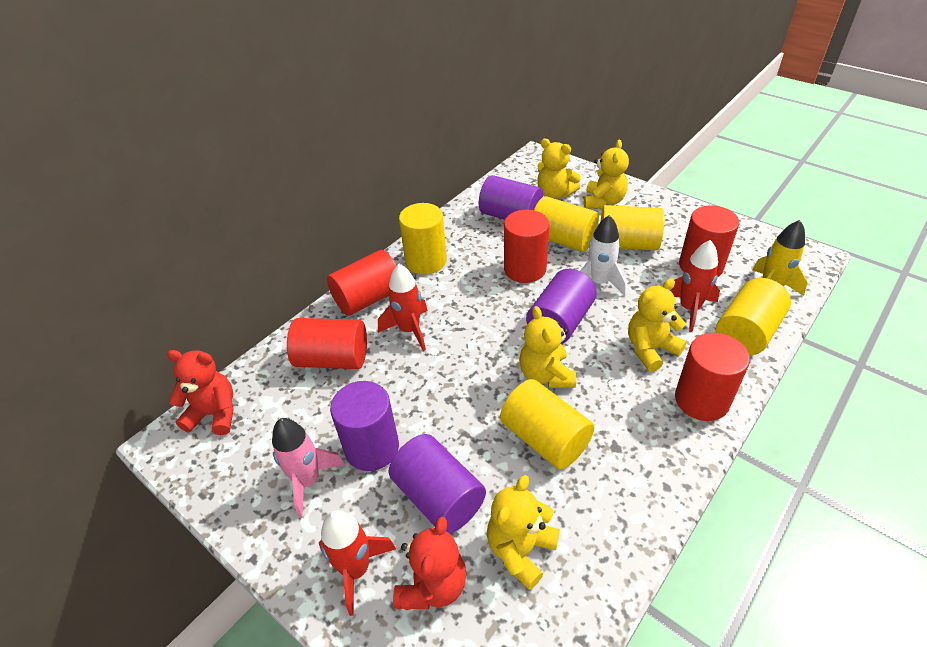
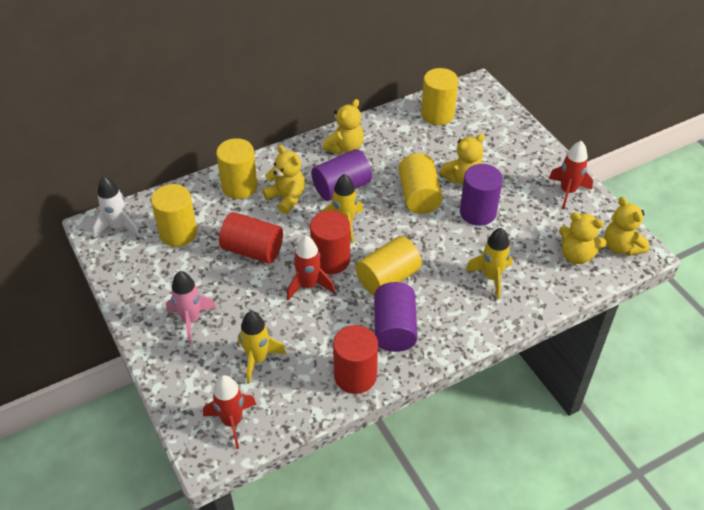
purple cylinder: 4 -> 3
red cylinder: 5 -> 3
red teddy bear: 2 -> 0
yellow rocket: 1 -> 3

